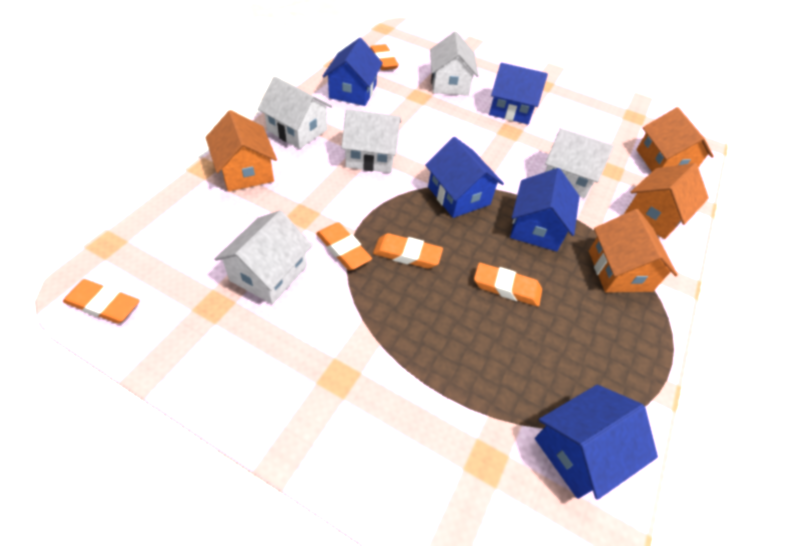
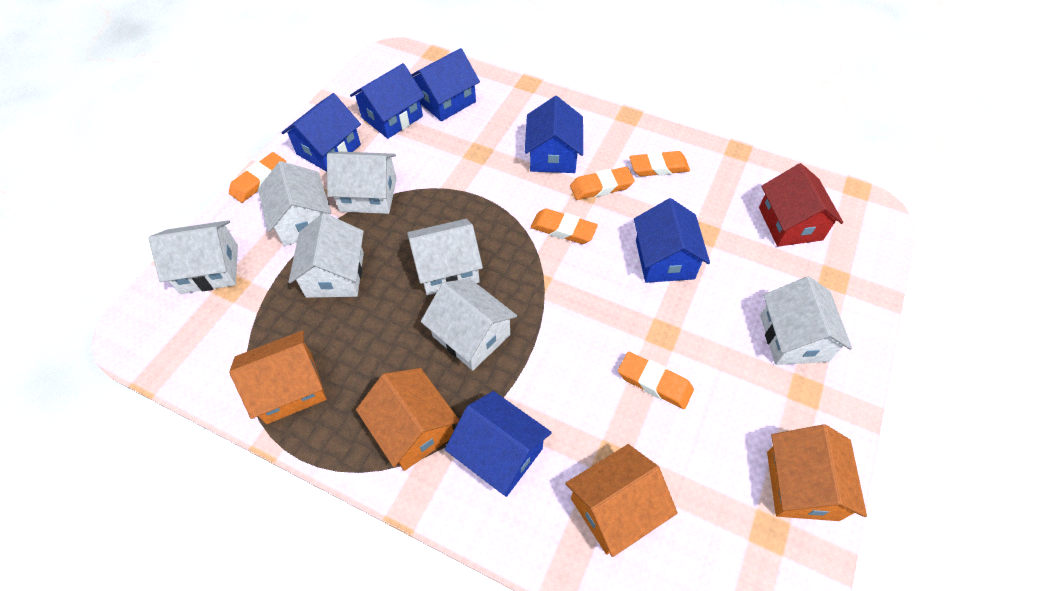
blue house: 5 -> 6
red house: 0 -> 1
white house: 5 -> 7

